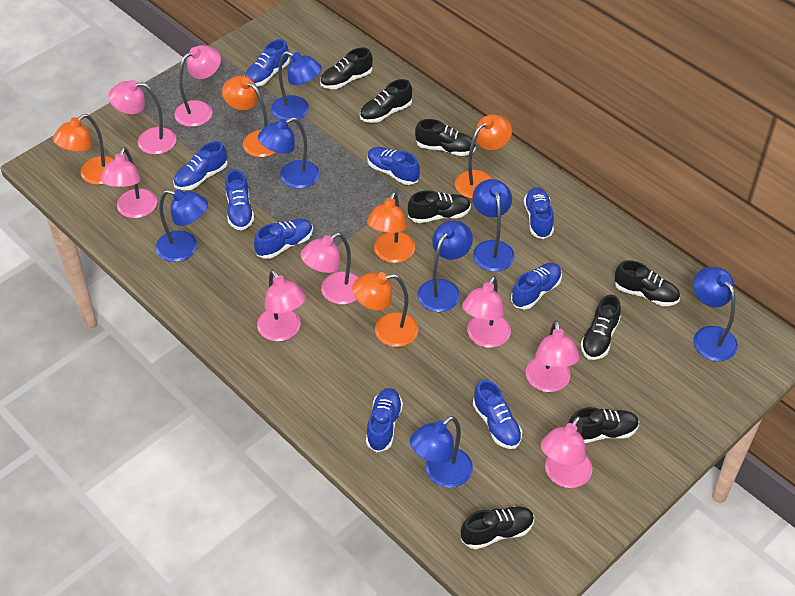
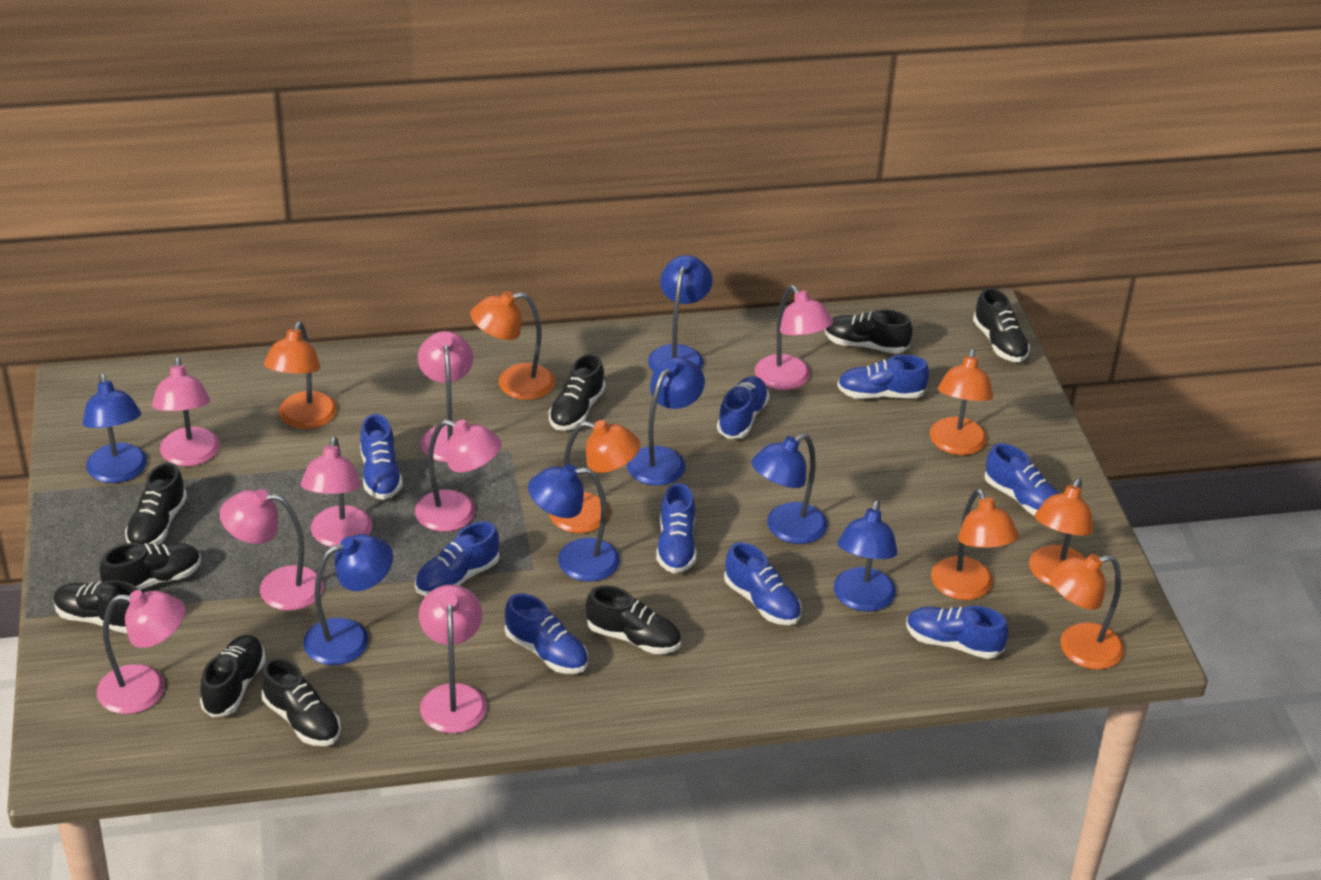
black shoe: 8 -> 9
orange lamp: 5 -> 7

